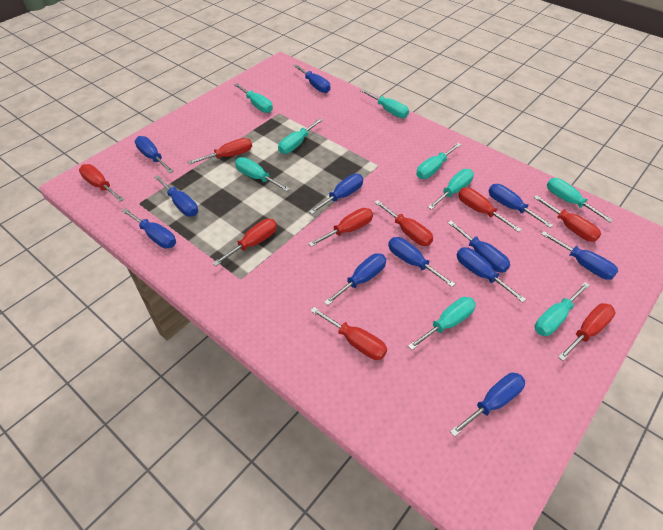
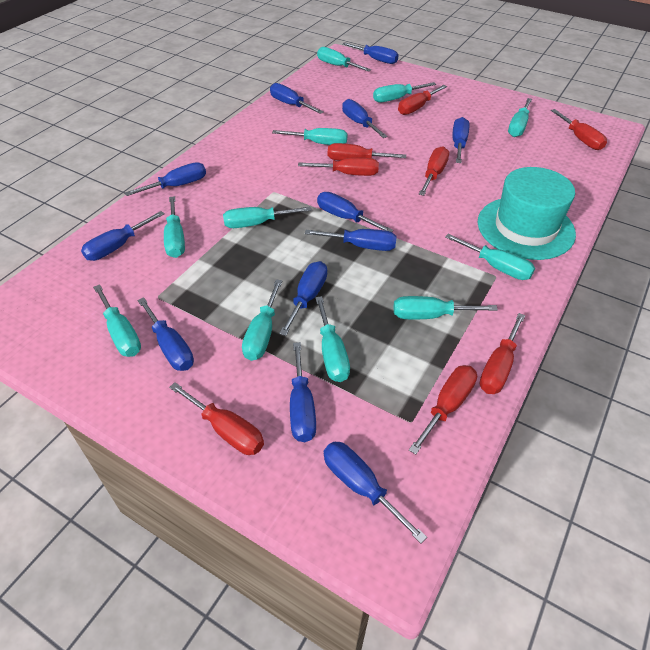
red screwdriver: 9 -> 8
turquoise hat: 0 -> 1
turquoise screwdriver: 9 -> 11

